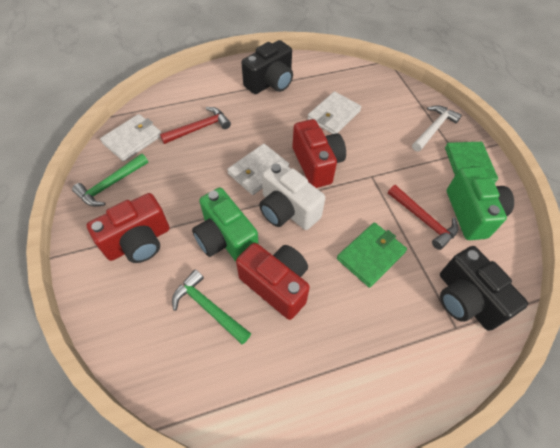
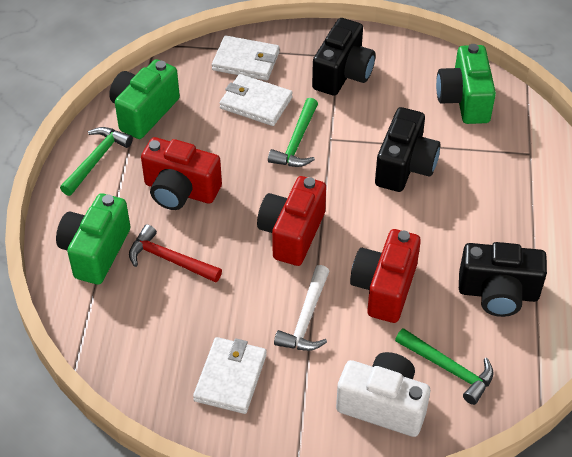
black camera: 2 -> 3
green camera: 2 -> 3
green hammer: 2 -> 3
green wallet: 2 -> 0
red hammer: 2 -> 1

